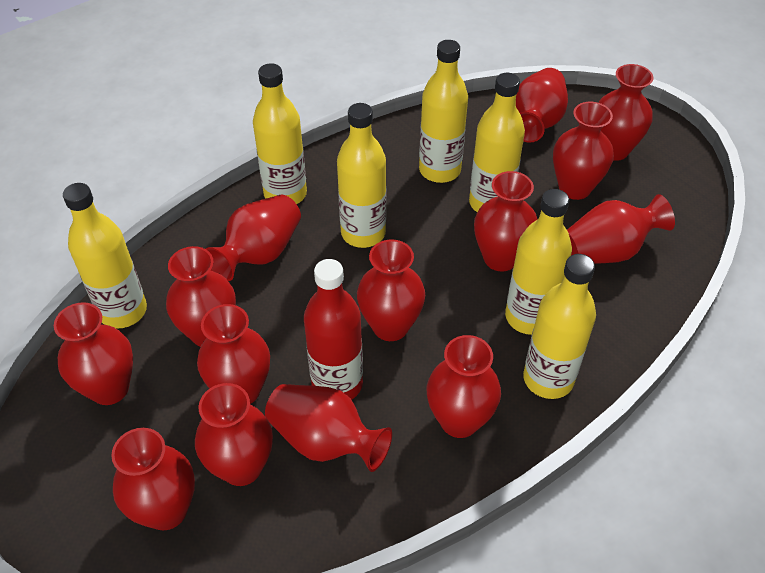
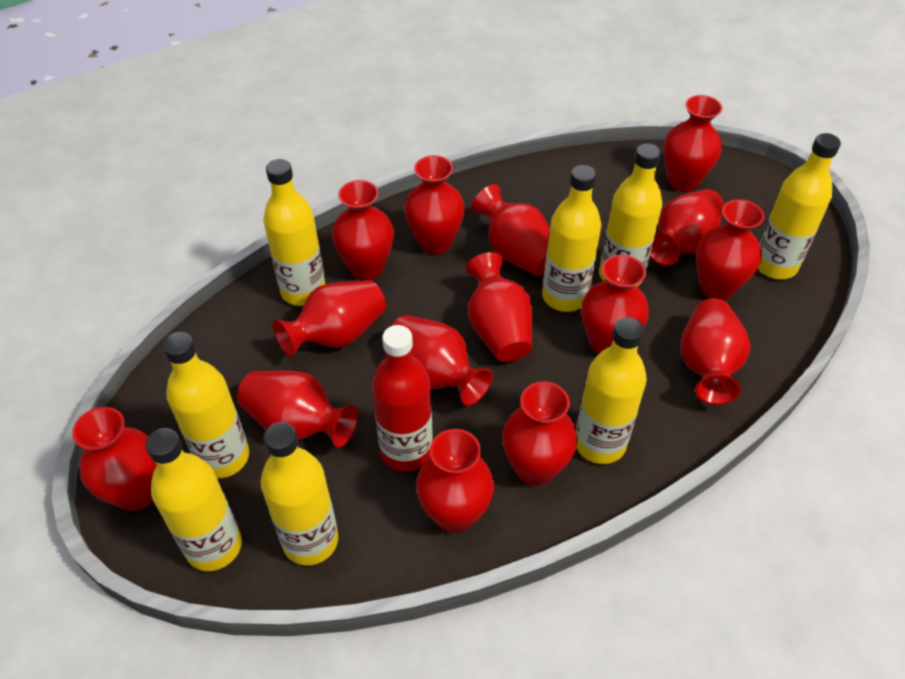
red vase: 14 -> 15
yellow bottle: 7 -> 8

